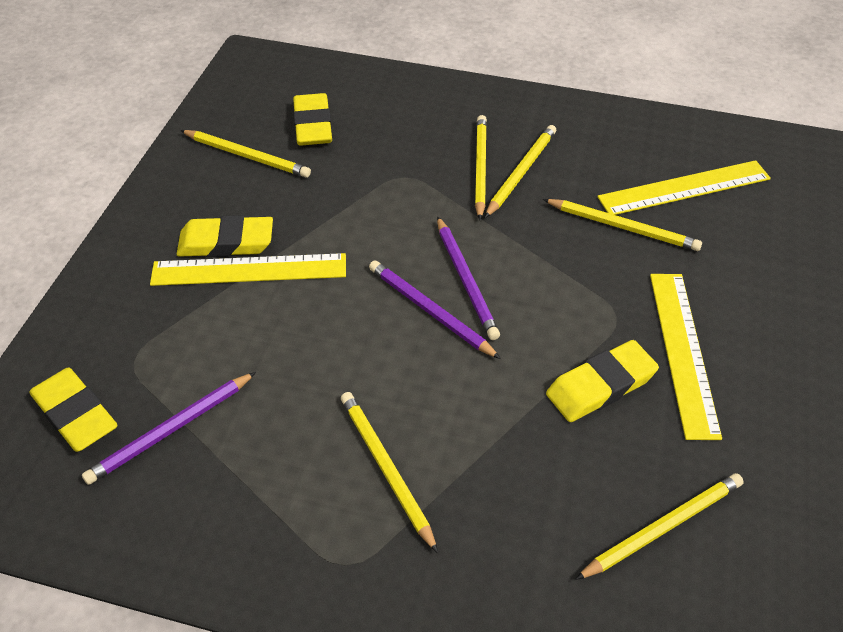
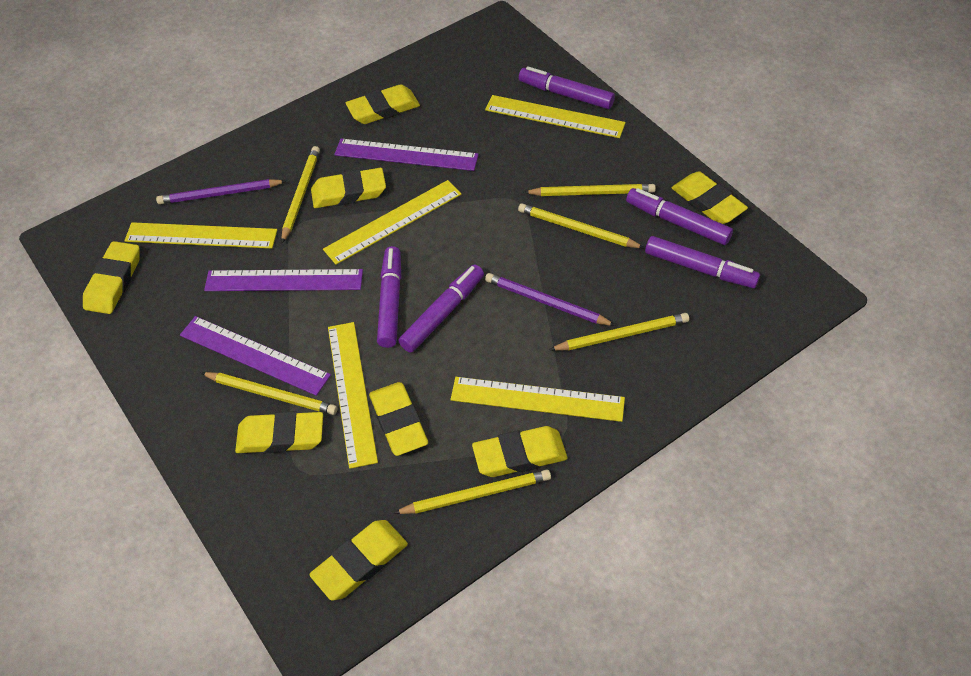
purple marker: 0 -> 5
purple pencil: 3 -> 2
purple ruler: 0 -> 3
yellow eraser: 4 -> 8
yellow ruler: 3 -> 5

